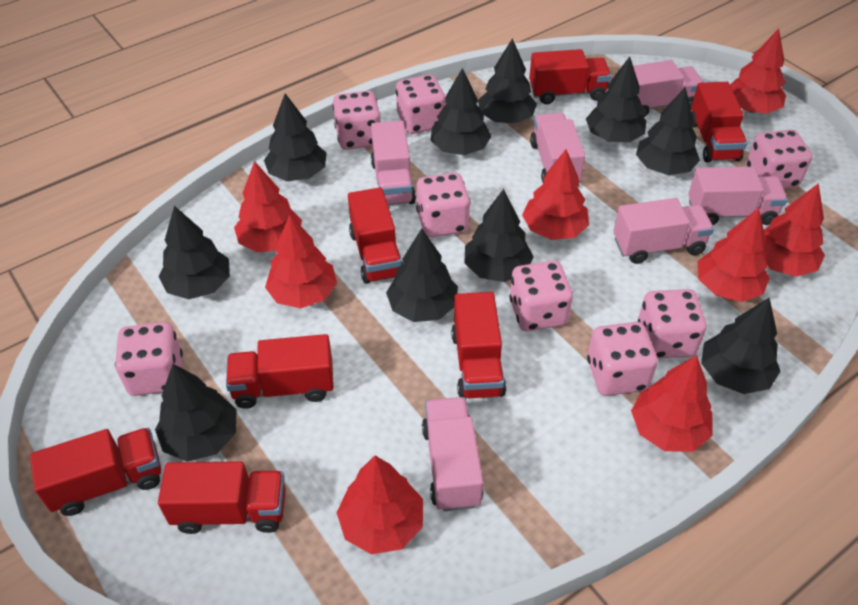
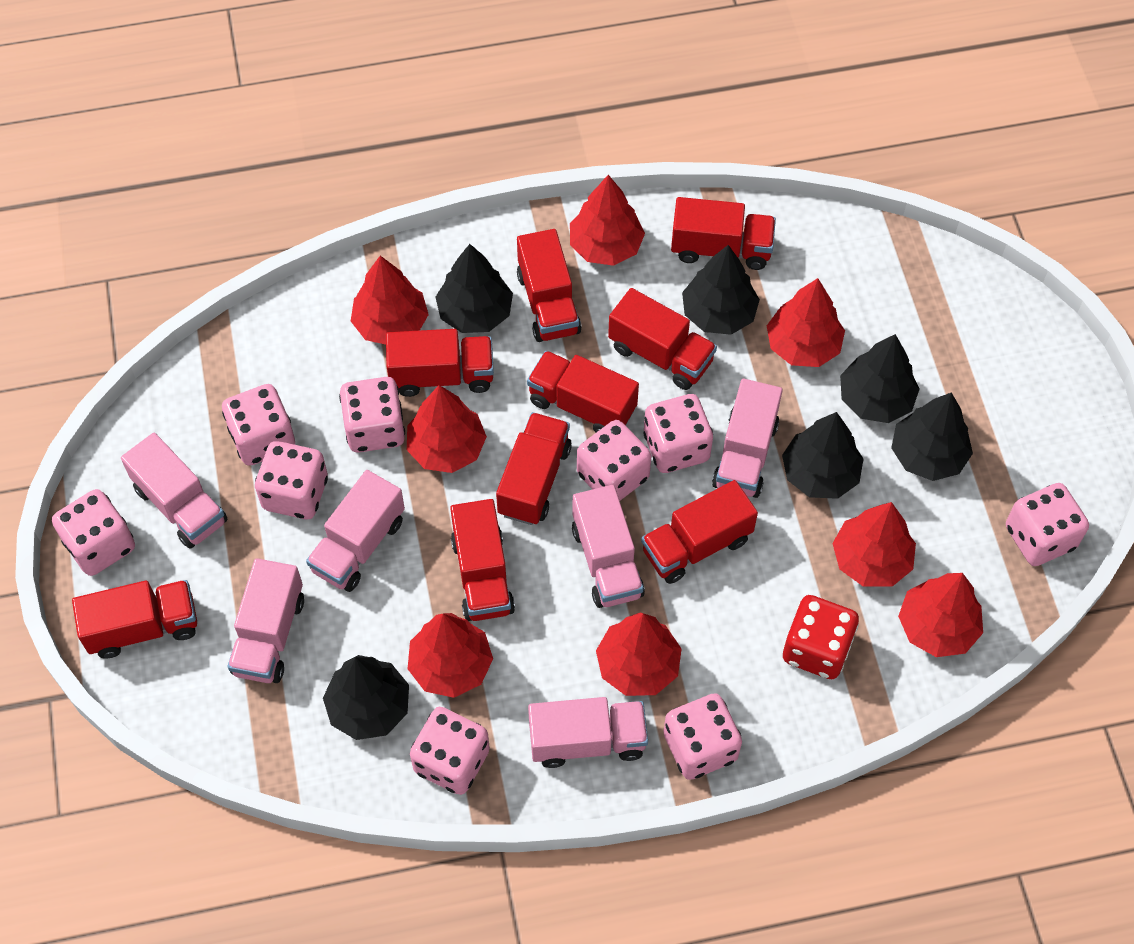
black tree: 10 -> 6
pink dice: 8 -> 9
red dice: 0 -> 1
red truck: 7 -> 9

